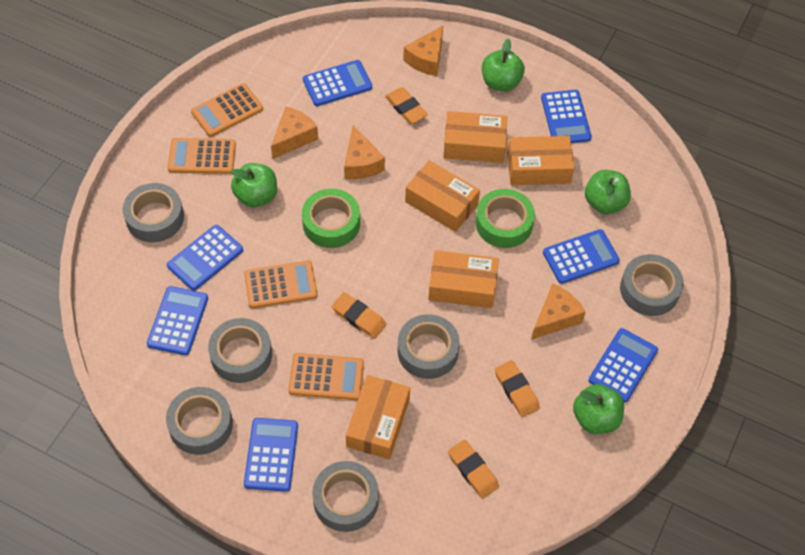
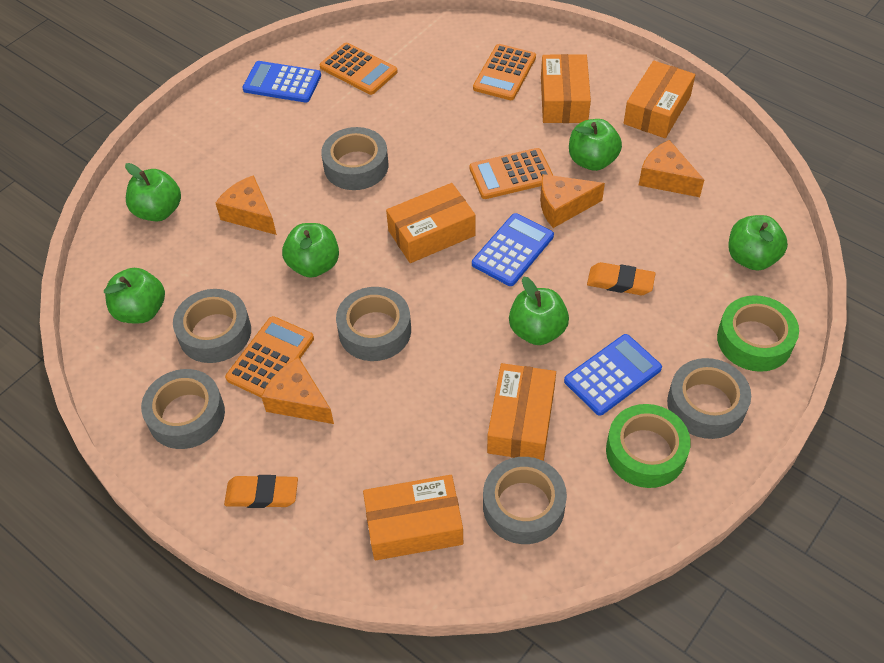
blue calculator: 7 -> 3
green apple: 4 -> 6
orange eraser: 4 -> 2

